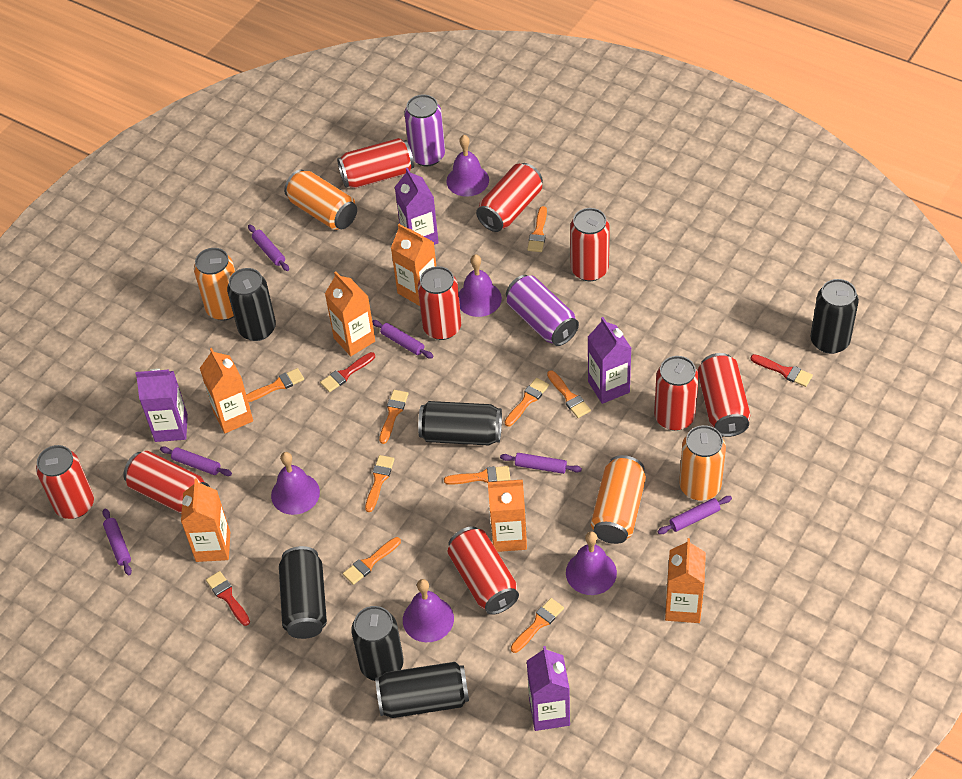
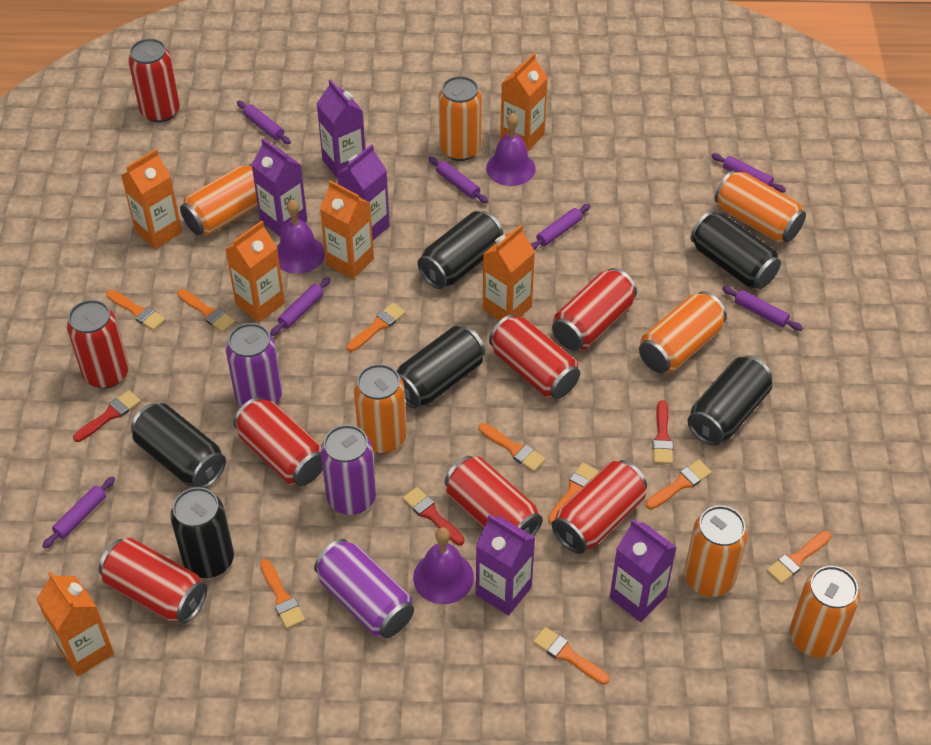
orange can: 4 -> 7
purple bell: 5 -> 3
purple can: 2 -> 3
purple carton: 4 -> 5
purple rolling pin: 6 -> 7
red can: 9 -> 8

